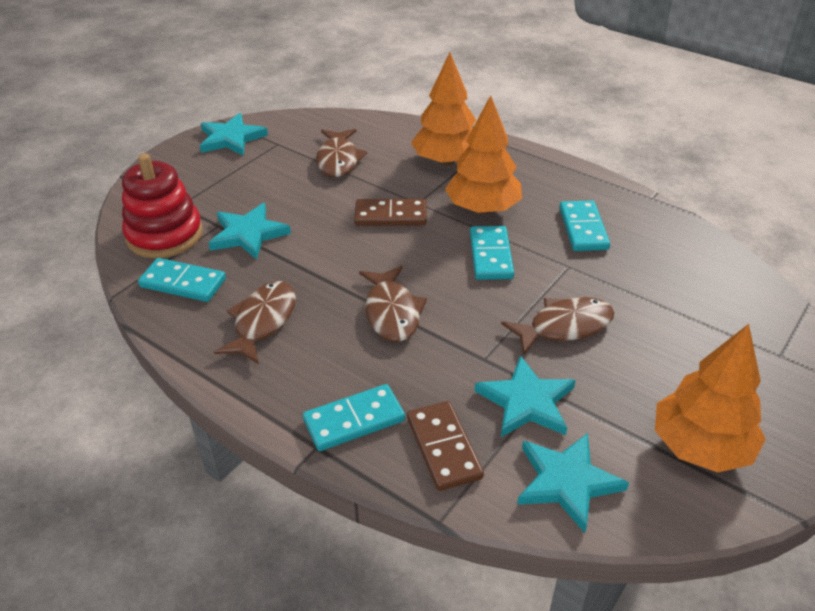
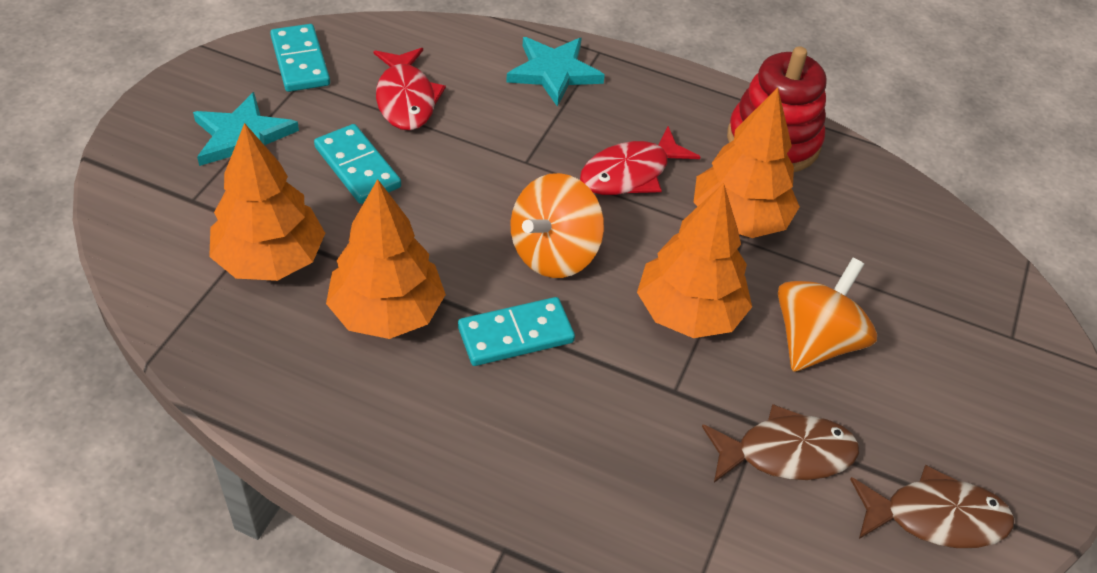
brown domino: 2 -> 0
brown fish: 4 -> 2
orange spinning top: 0 -> 2
orange tree: 3 -> 4
red fish: 0 -> 2
turquoise domino: 4 -> 3
turquoise star: 4 -> 2

